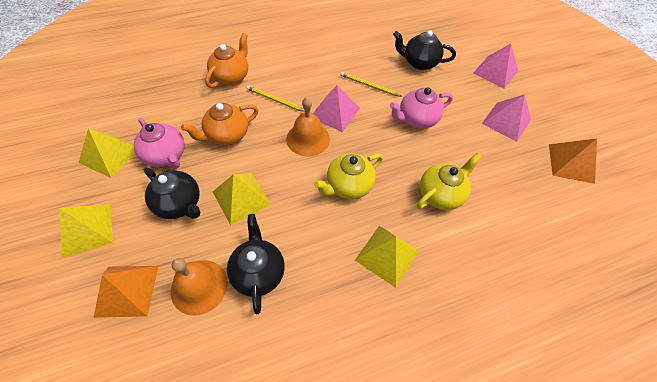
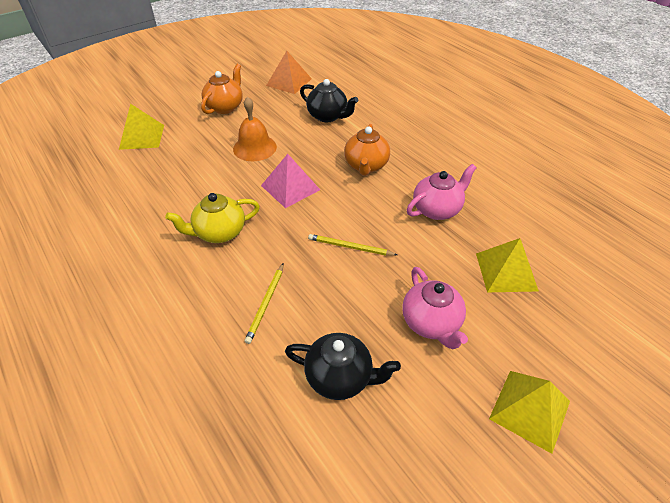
black teapot: 3 -> 2
orange bell: 2 -> 1
orange pyramid: 2 -> 1
pink pyramid: 3 -> 1
yellow pyramid: 4 -> 3
yellow teapot: 2 -> 1

